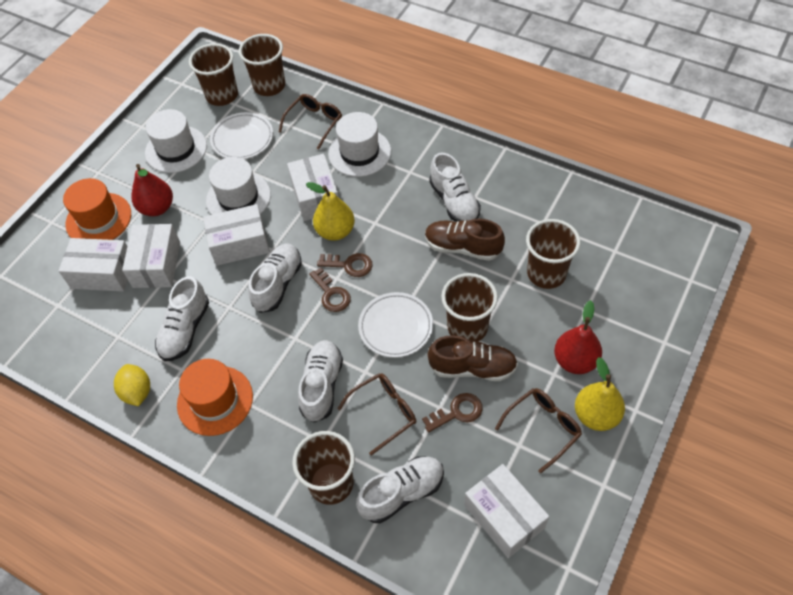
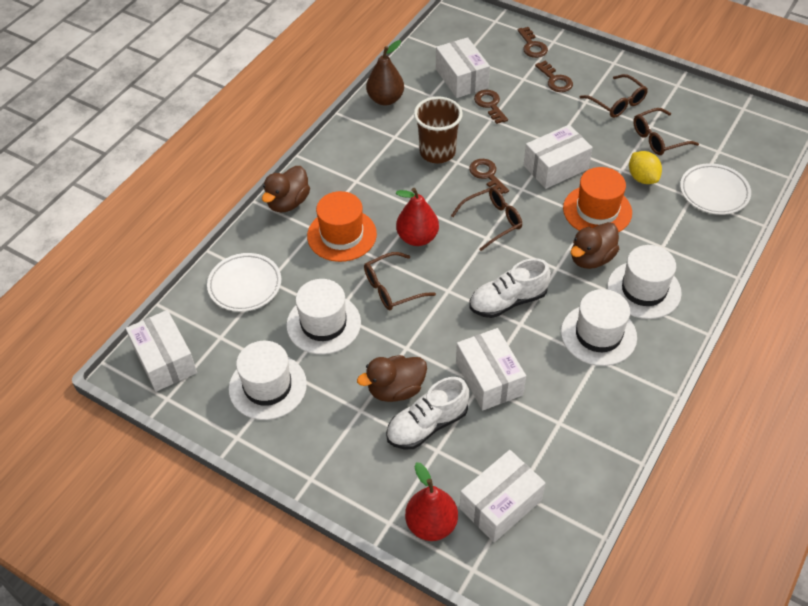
brown cup: 5 -> 1
brown duck: 0 -> 3
brown glasses: 3 -> 4
brown key: 3 -> 4
brown pear: 0 -> 1
brown shoe: 2 -> 0
white hat: 3 -> 4
white shoe: 5 -> 2
yellow pear: 2 -> 0

